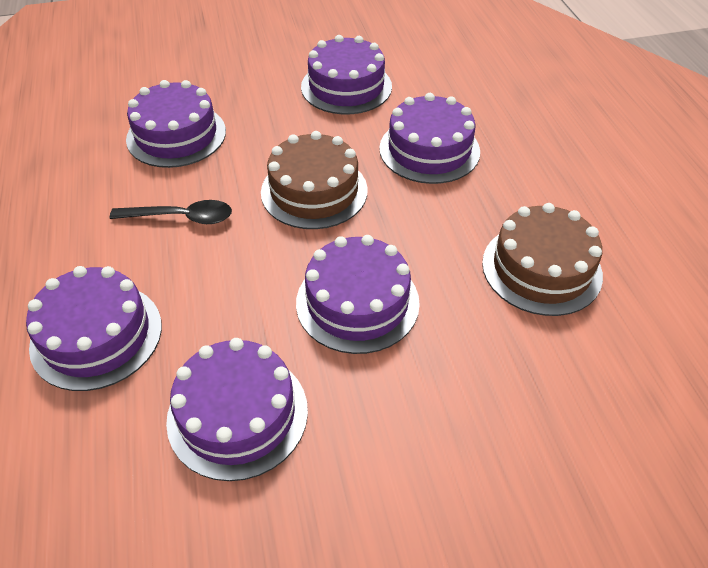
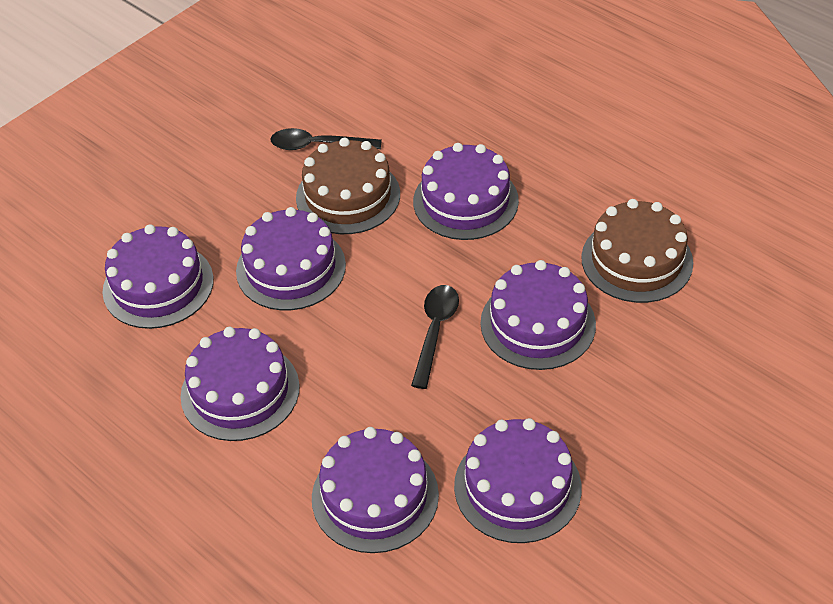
black spoon: 1 -> 2
purple cake: 6 -> 7

